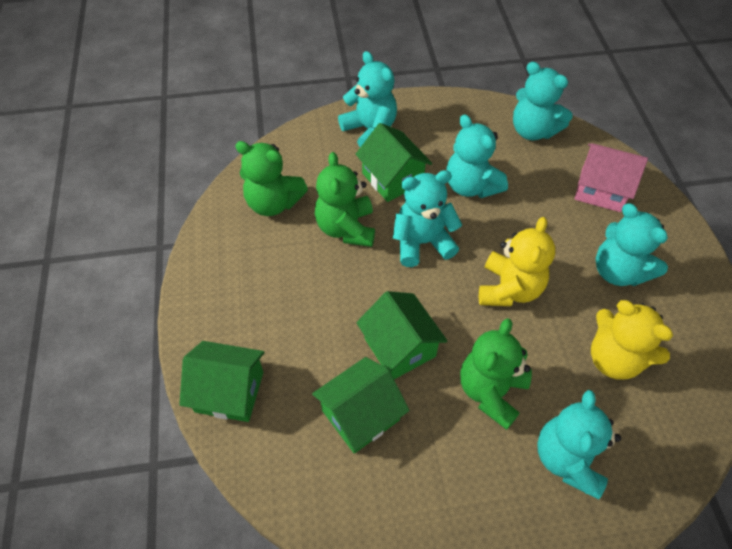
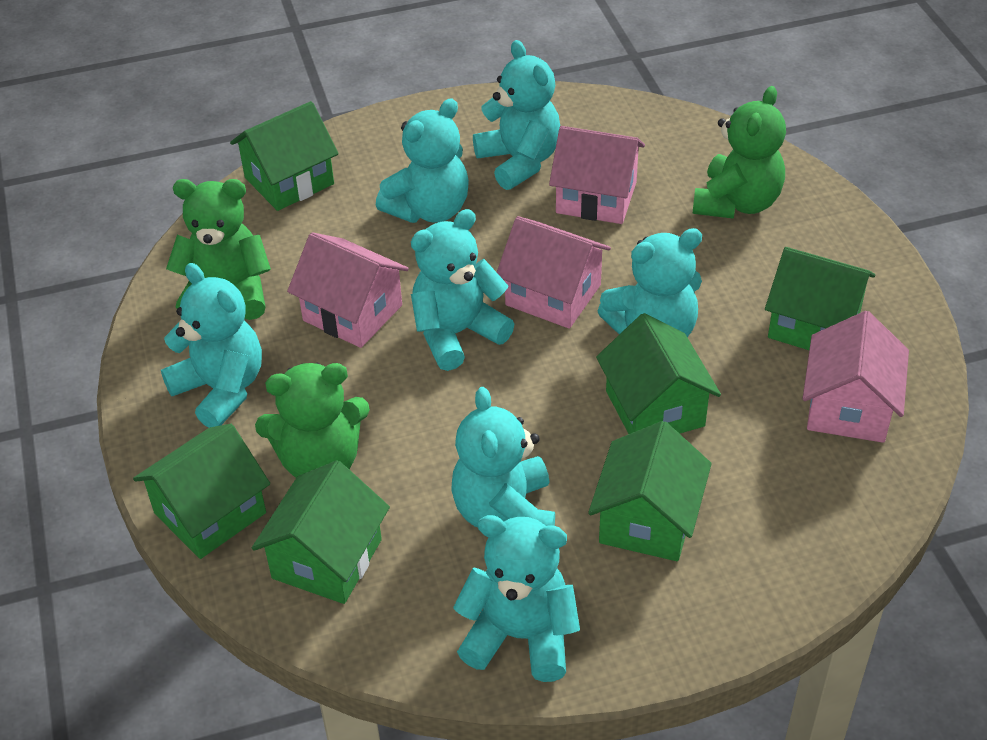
green house: 4 -> 6
pink house: 1 -> 4
turquoise teddy bear: 6 -> 7
yellow teddy bear: 2 -> 0

